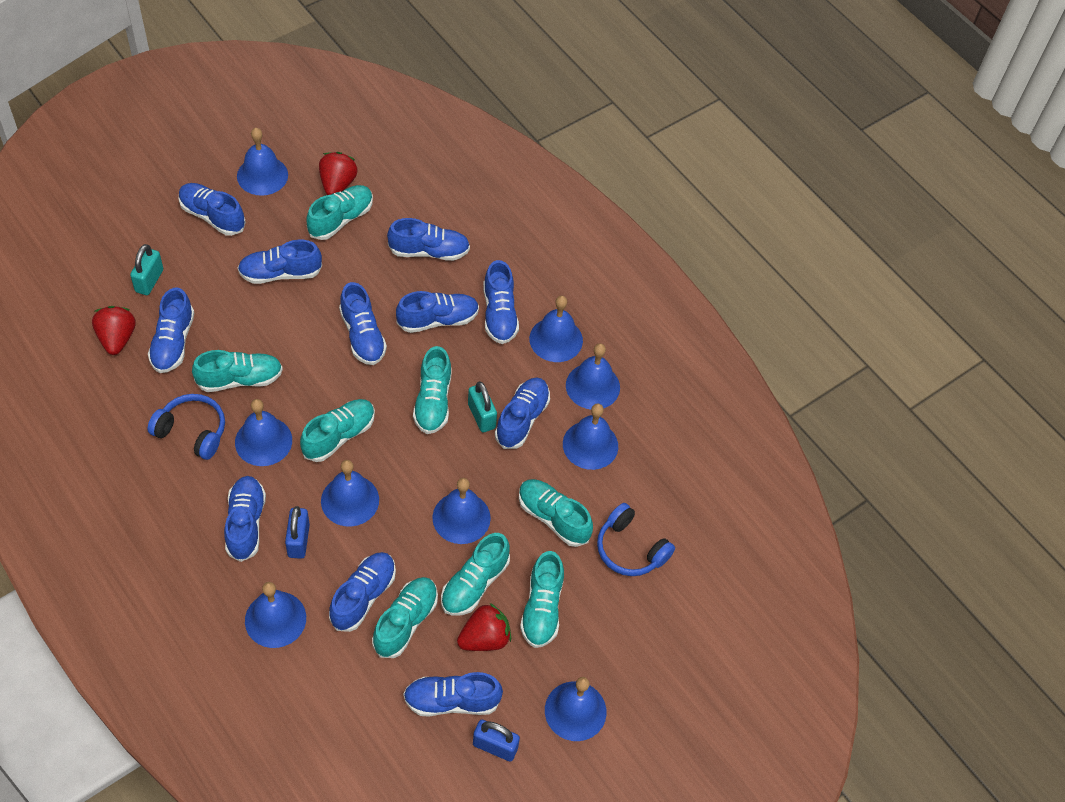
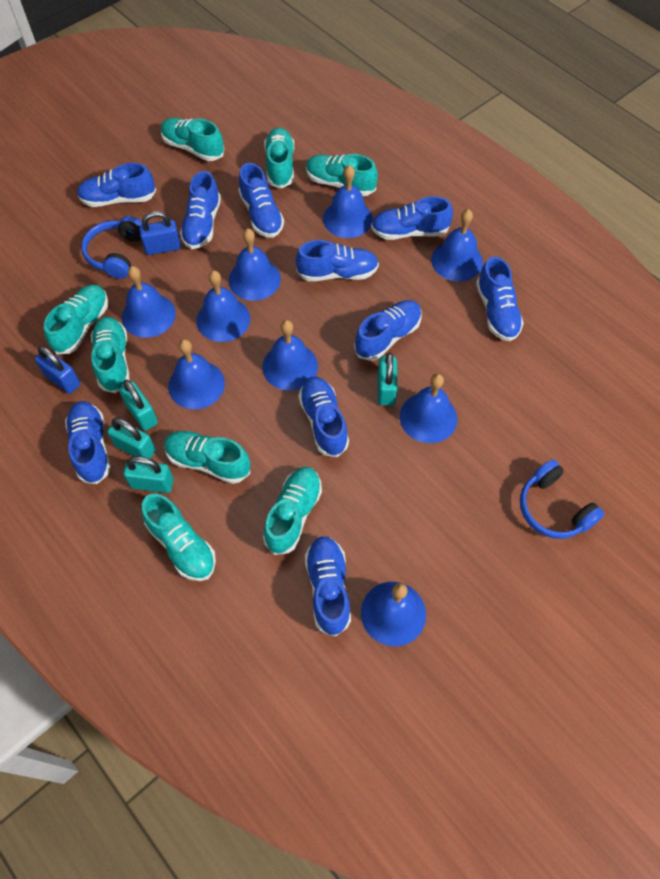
blue shoe: 11 -> 10
red strawberry: 3 -> 0
turquoise padlock: 2 -> 4

